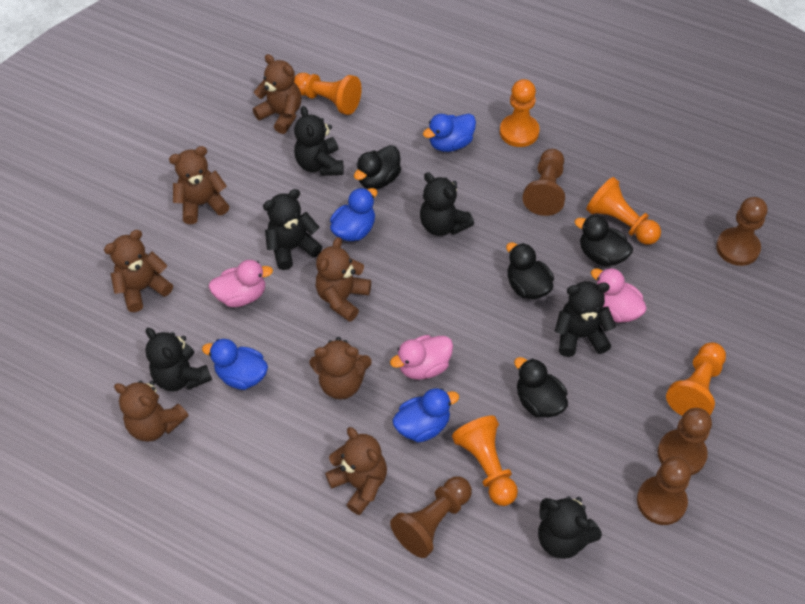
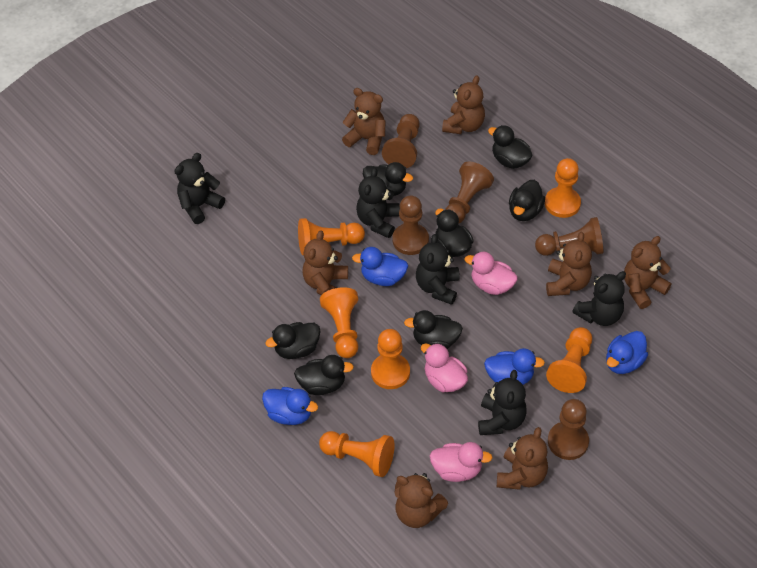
black duck: 4 -> 7
black teddy bear: 6 -> 5
orange pawn: 5 -> 6

